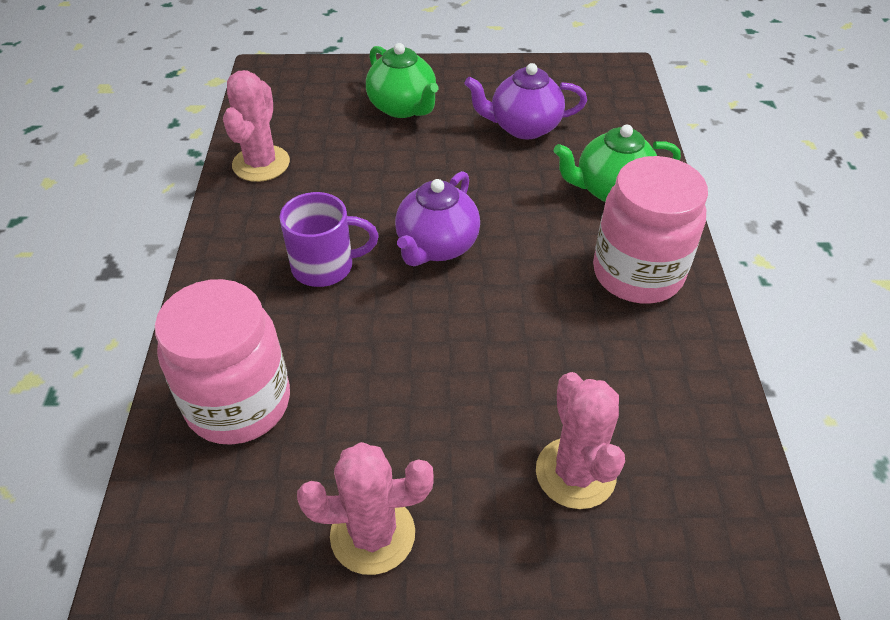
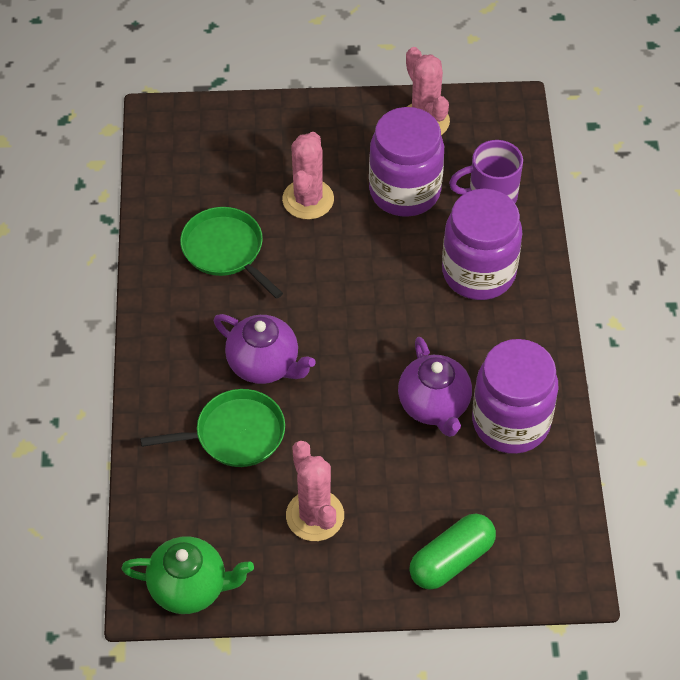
green capsule: 0 -> 1
green pan: 0 -> 2
green teapot: 2 -> 1
pink jar: 2 -> 0
purple jar: 0 -> 3

